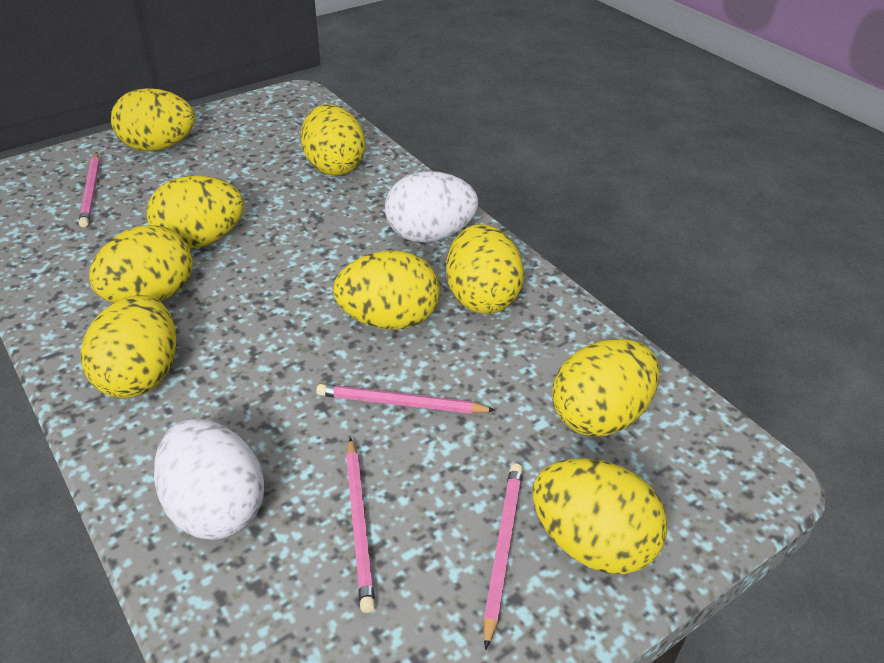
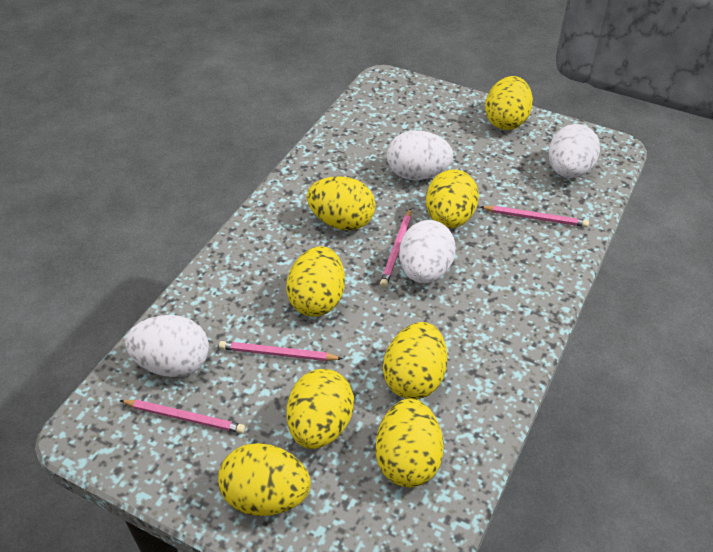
white egg: 2 -> 4
yellow egg: 9 -> 8

